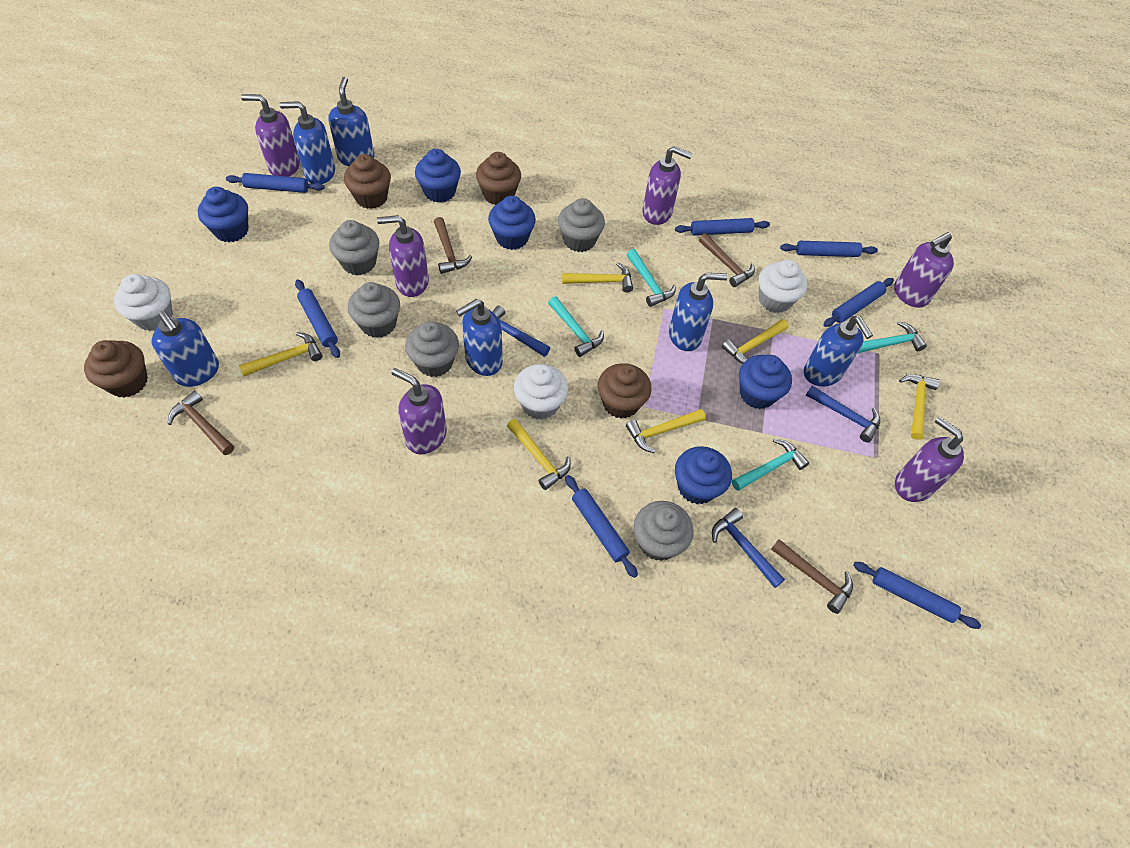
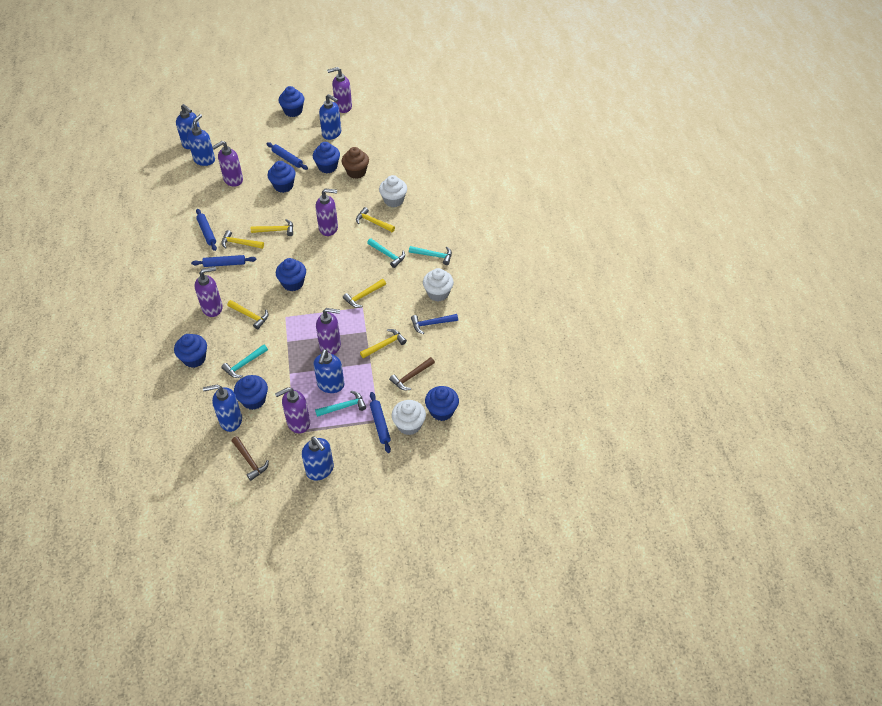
blue cupcake: 5 -> 7
blue hammer: 3 -> 1
blue rolling pin: 7 -> 4
brown cupcake: 4 -> 1
brown hammer: 4 -> 2
grey cupcake: 5 -> 0

